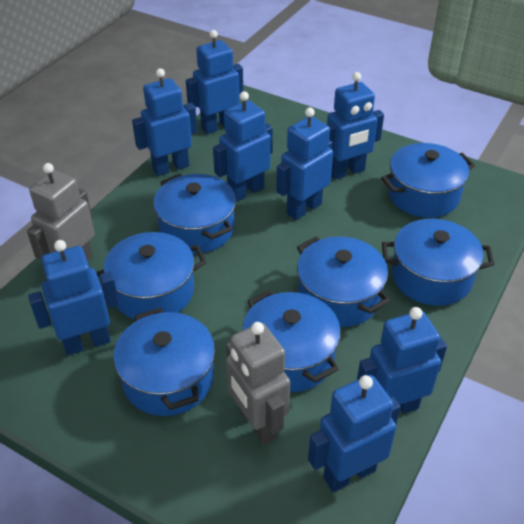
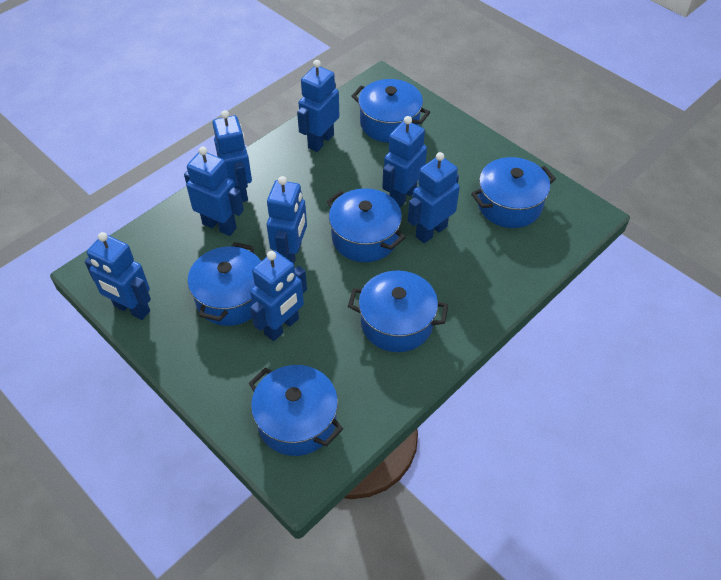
blue pot: 7 -> 6
grey robot: 2 -> 0

